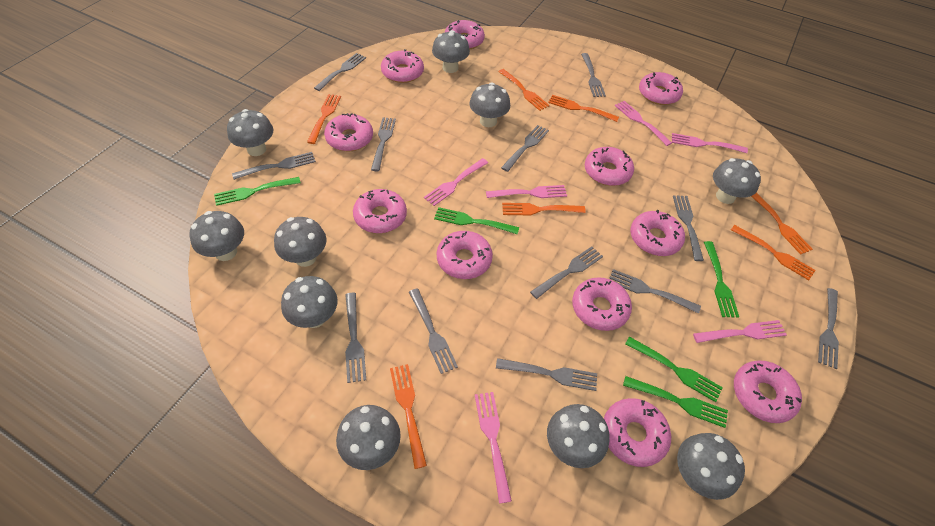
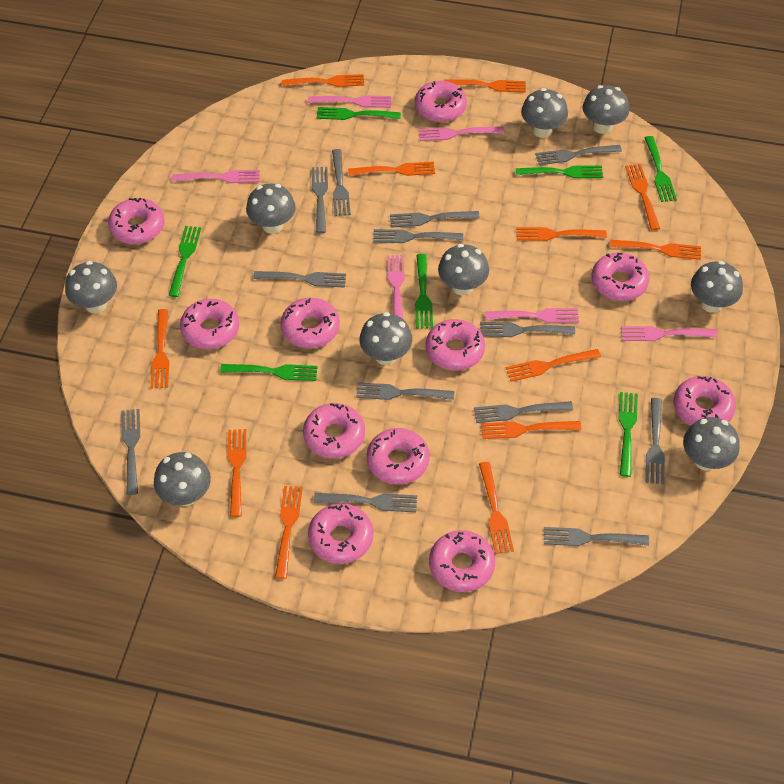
green fork: 5 -> 7
grey fork: 12 -> 13
grey mushroom: 10 -> 9
orange fork: 7 -> 12

